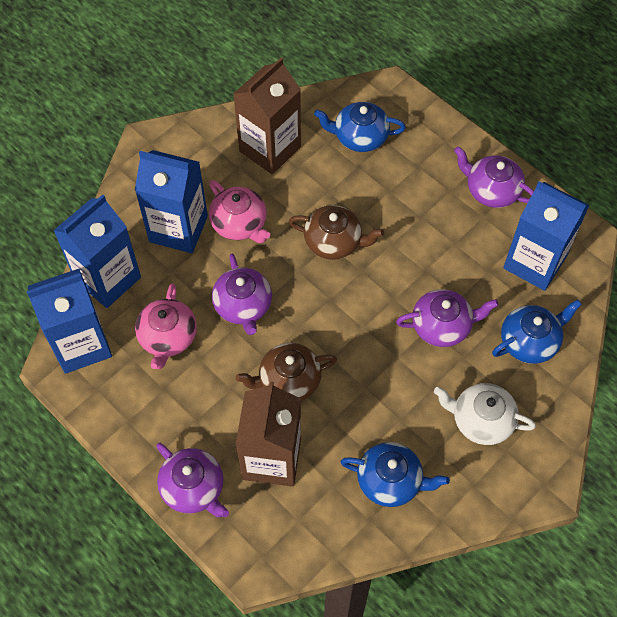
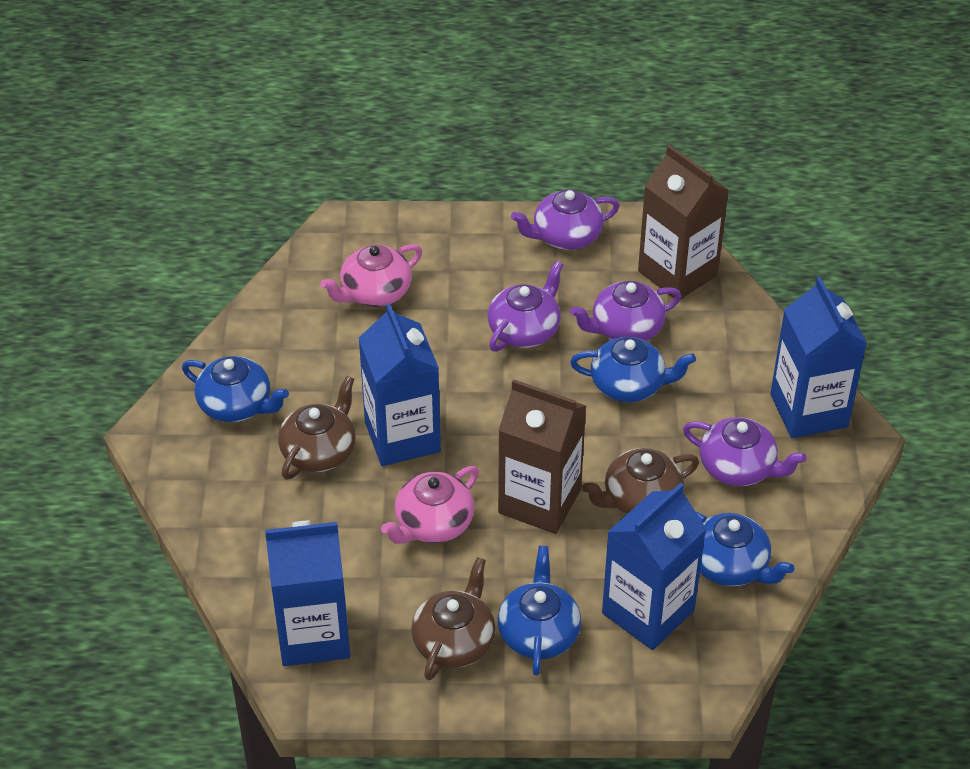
blue teapot: 3 -> 4
brown teapot: 2 -> 3
white teapot: 1 -> 0

